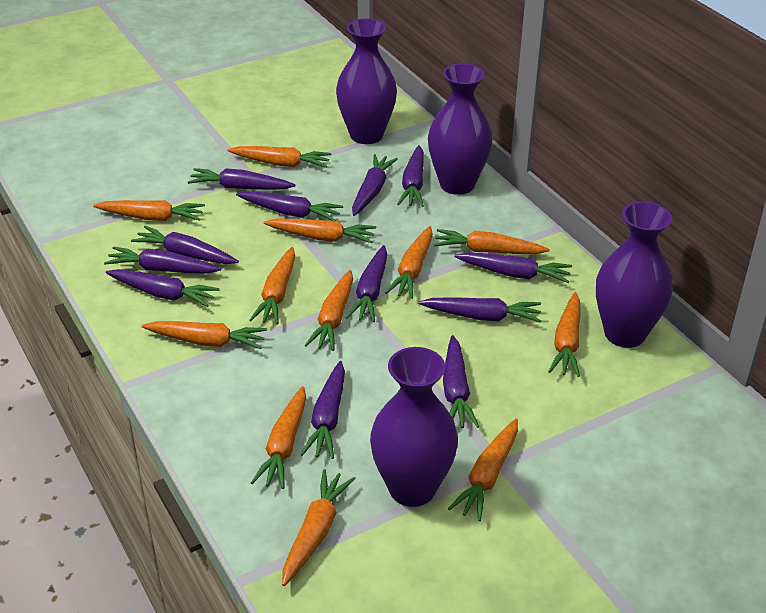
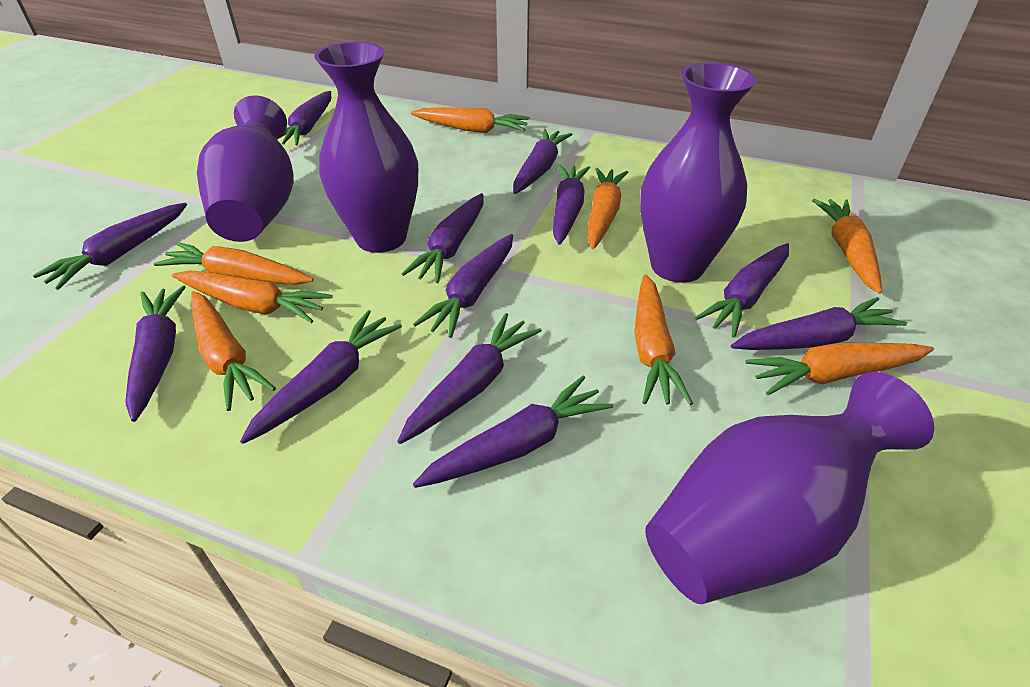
orange carrot: 12 -> 8

